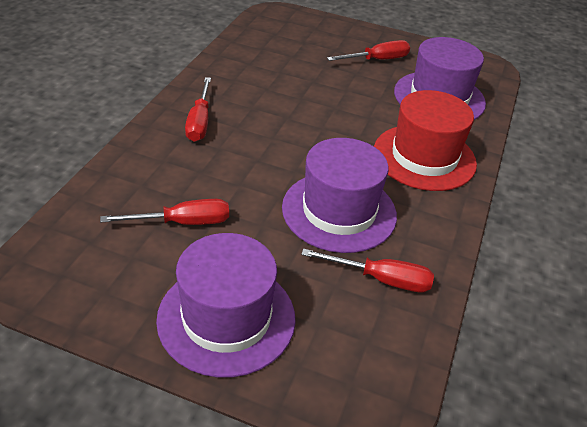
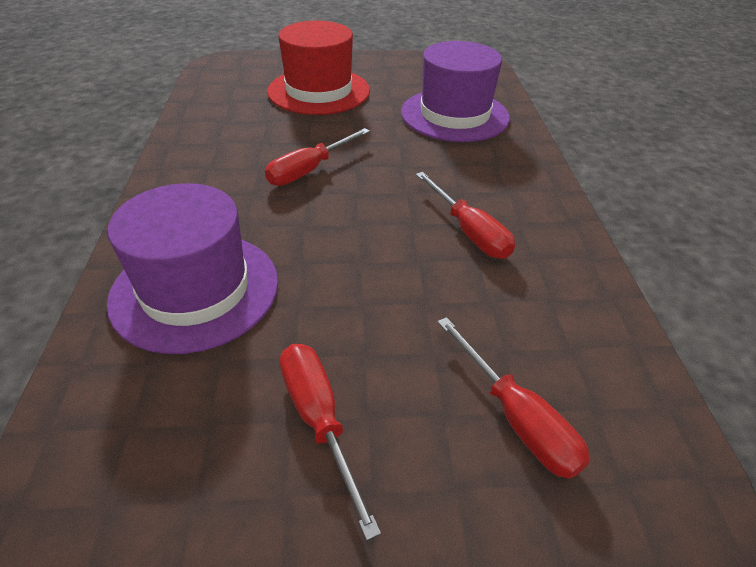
purple hat: 3 -> 2

